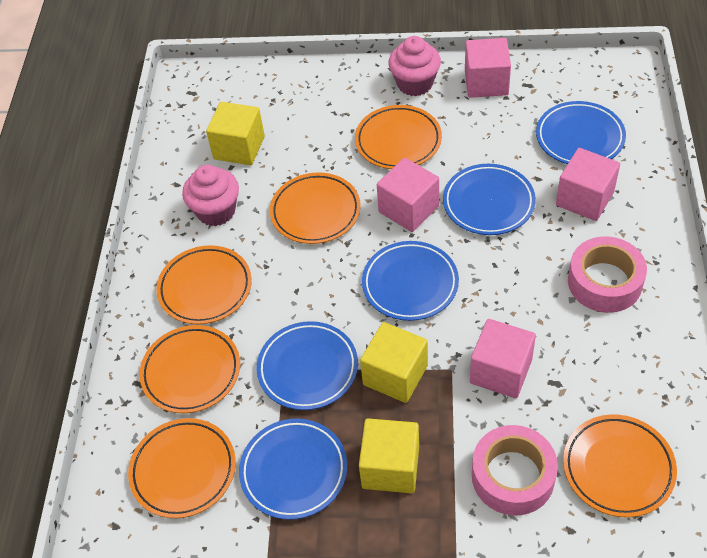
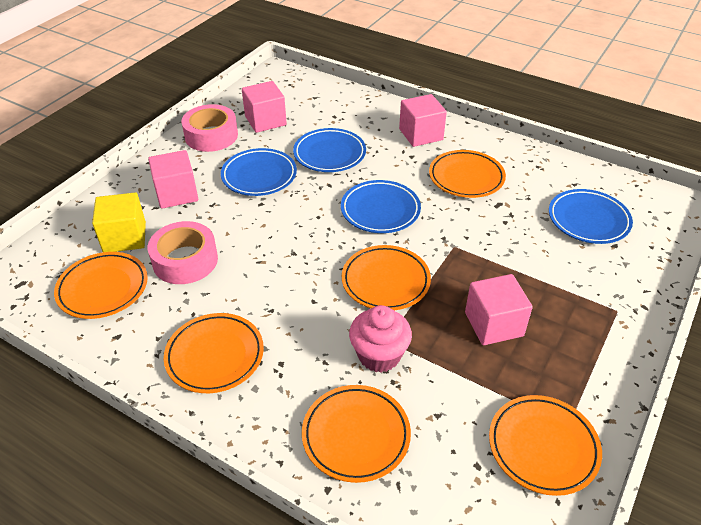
blue plate: 5 -> 4
pink cupcake: 2 -> 1
yellow cube: 3 -> 1

